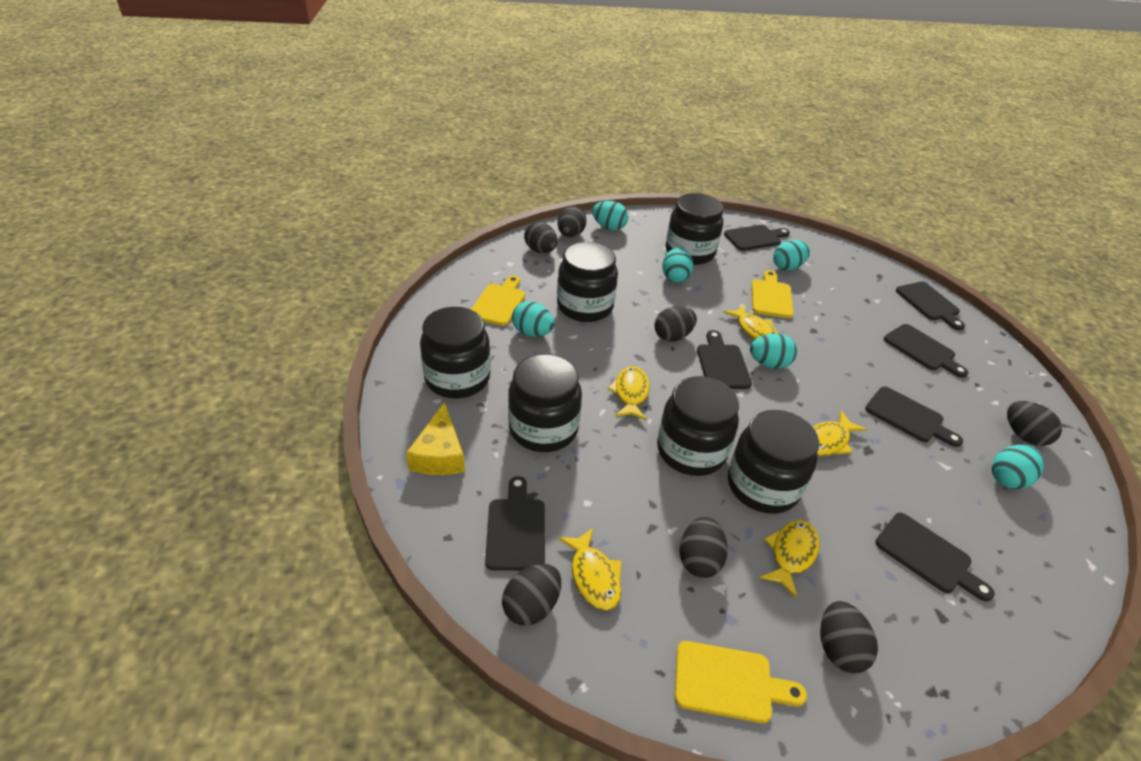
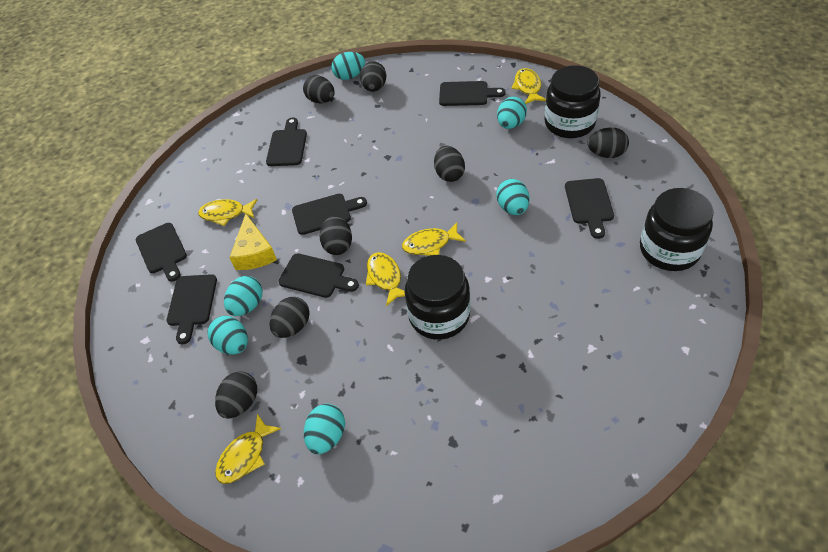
black jar: 6 -> 3
yellow cutting board: 3 -> 0

